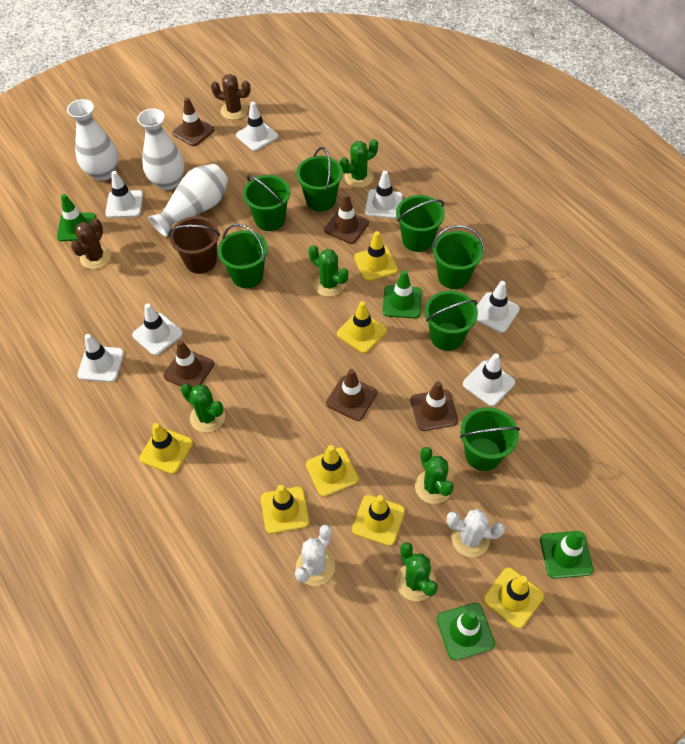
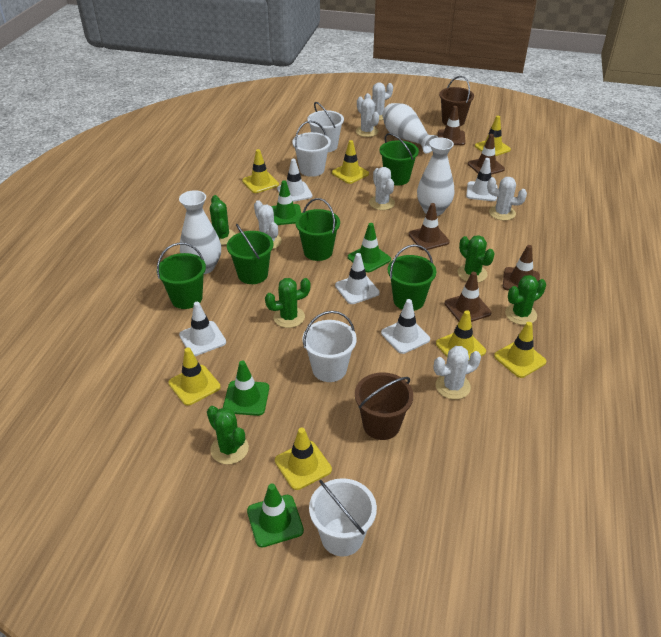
brown bucket: 1 -> 2
brown cactus: 2 -> 0
green bucket: 7 -> 5
white bucket: 0 -> 4
white cactus: 2 -> 6
white traffic cone: 7 -> 5

